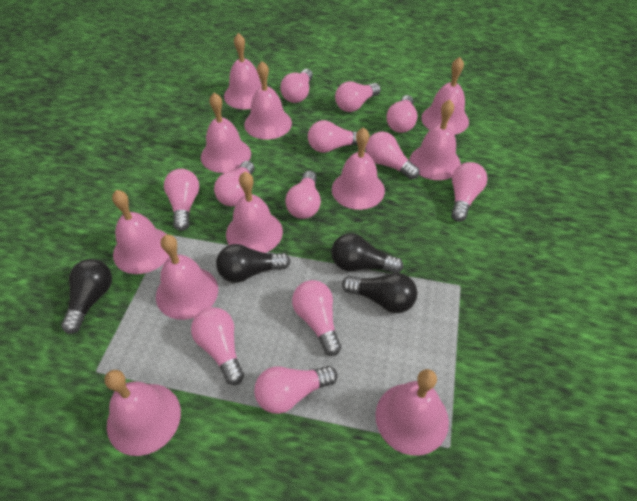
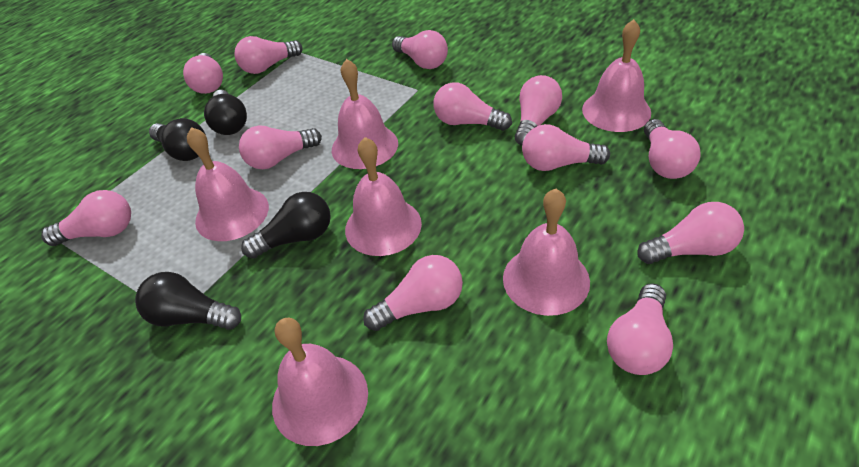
pink bell: 11 -> 6

